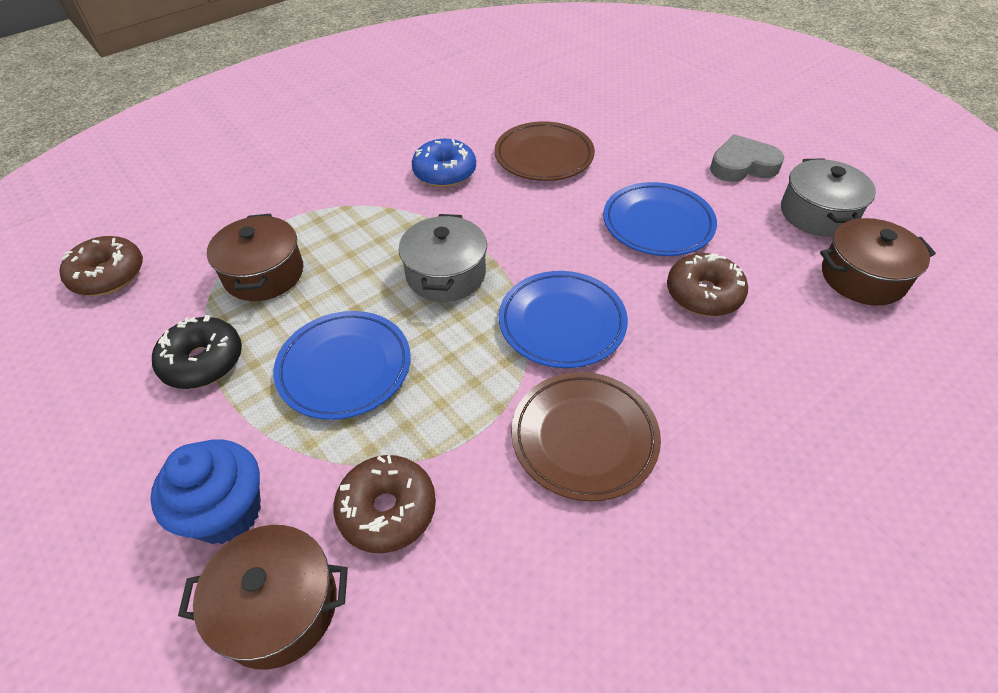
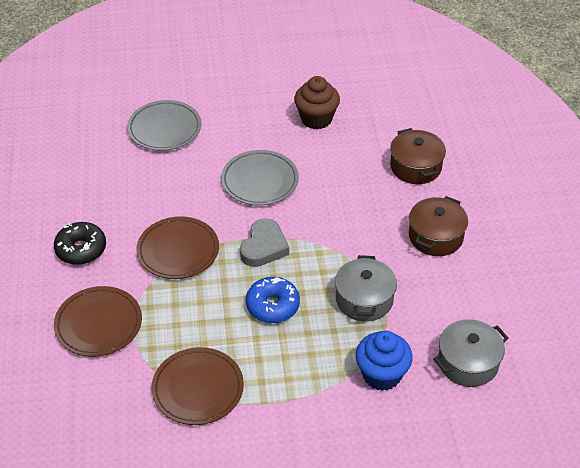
blue plate: 3 -> 0
brown cupcake: 0 -> 1
brown donut: 3 -> 0
brown plate: 2 -> 3
brown pot: 3 -> 2
grey plate: 0 -> 2

